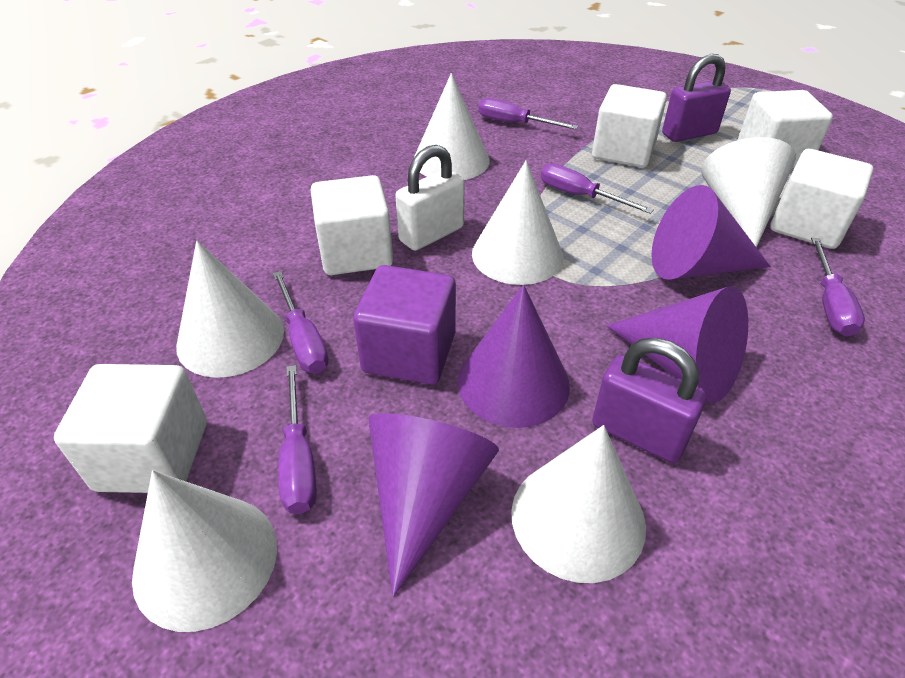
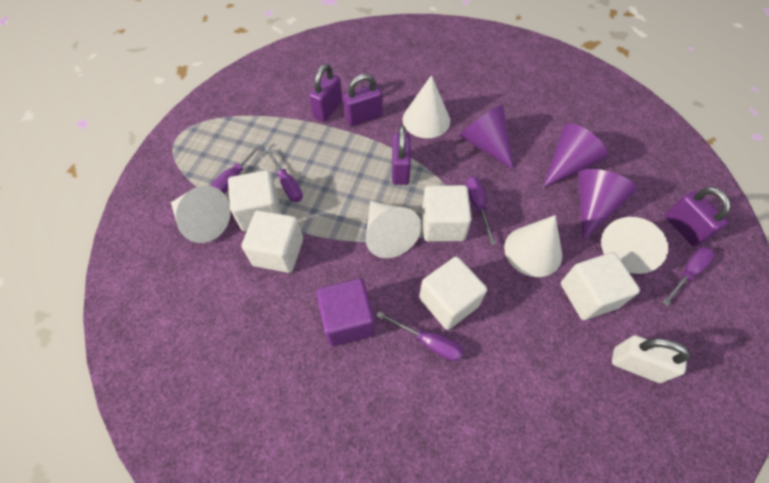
purple cone: 4 -> 3
purple padlock: 2 -> 4
white cone: 6 -> 5

